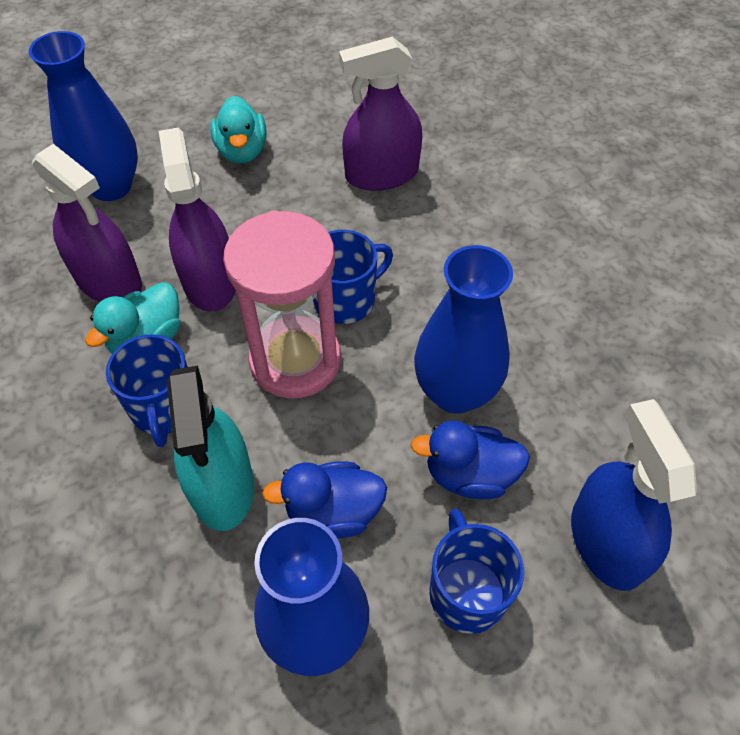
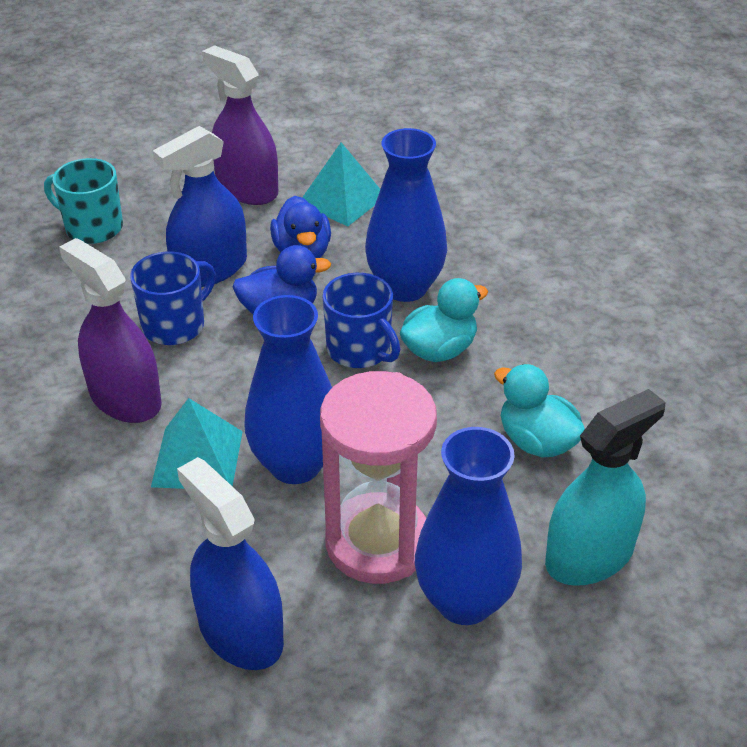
blue mug: 3 -> 2
blue spray bottle: 1 -> 2
purple spray bottle: 3 -> 2
turquoise mug: 0 -> 1
turquoise pyramid: 0 -> 2

